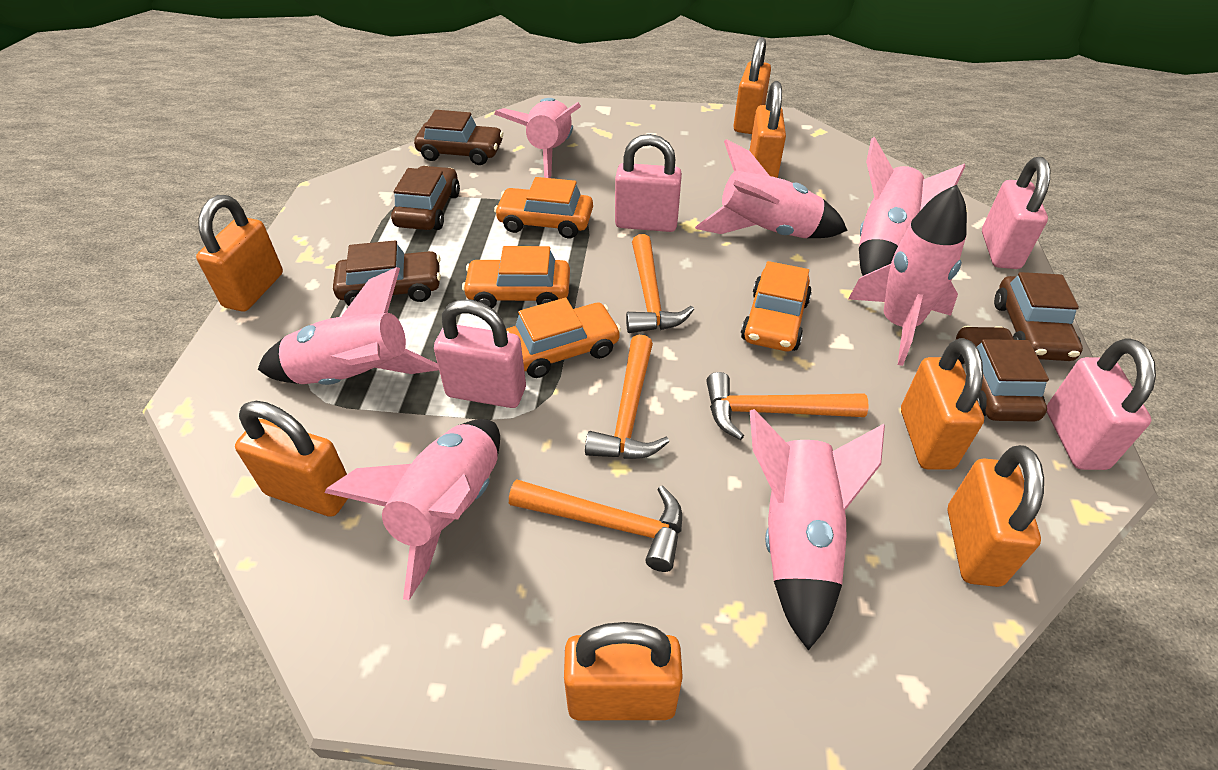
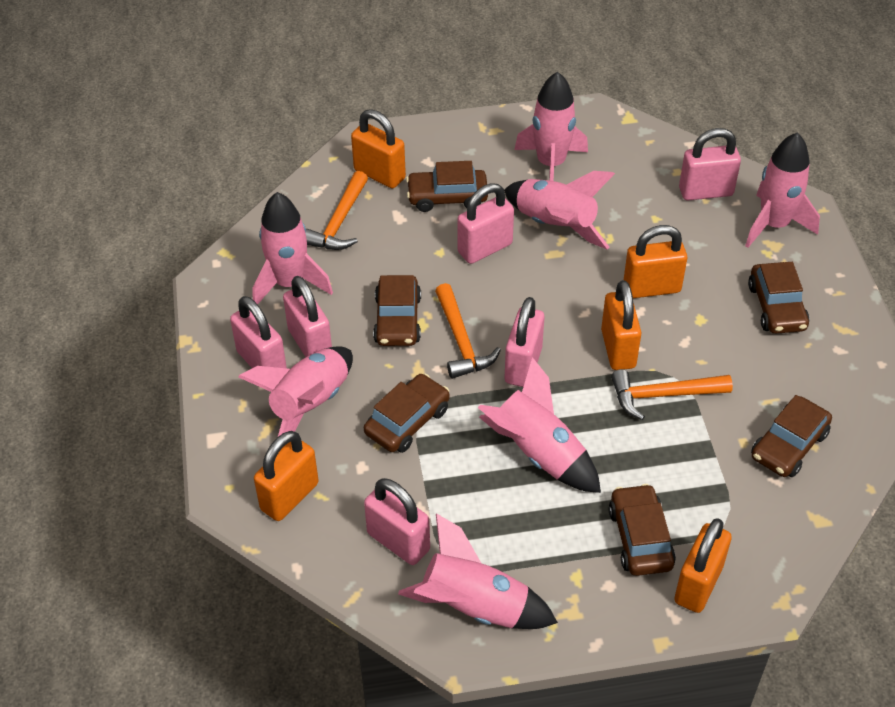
brown car: 5 -> 6
orange car: 4 -> 0
orange hammer: 4 -> 3
orange padlock: 7 -> 5
pink padlock: 4 -> 6

